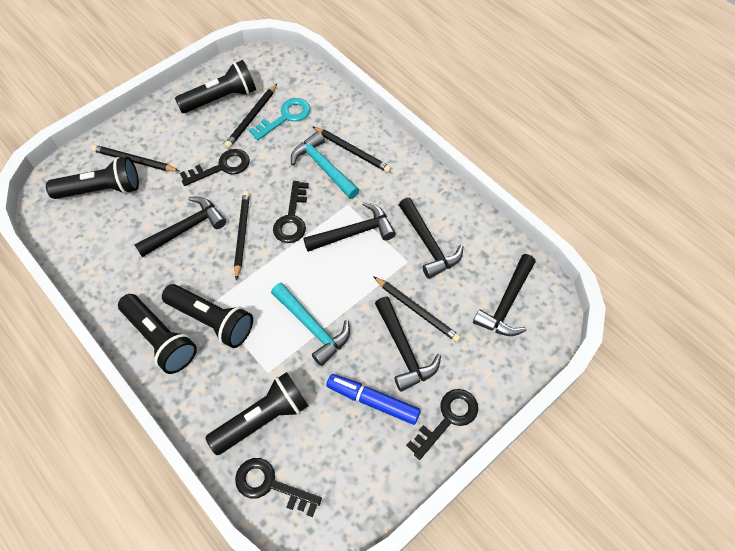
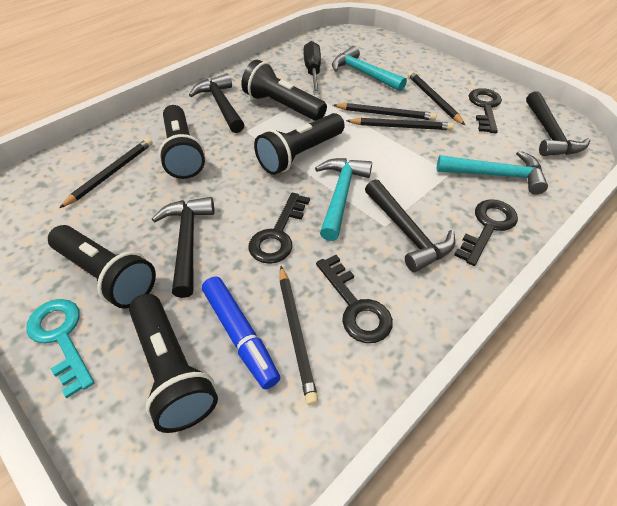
black hammer: 5 -> 4
black screwdriver: 0 -> 1
turquoise hammer: 2 -> 3

